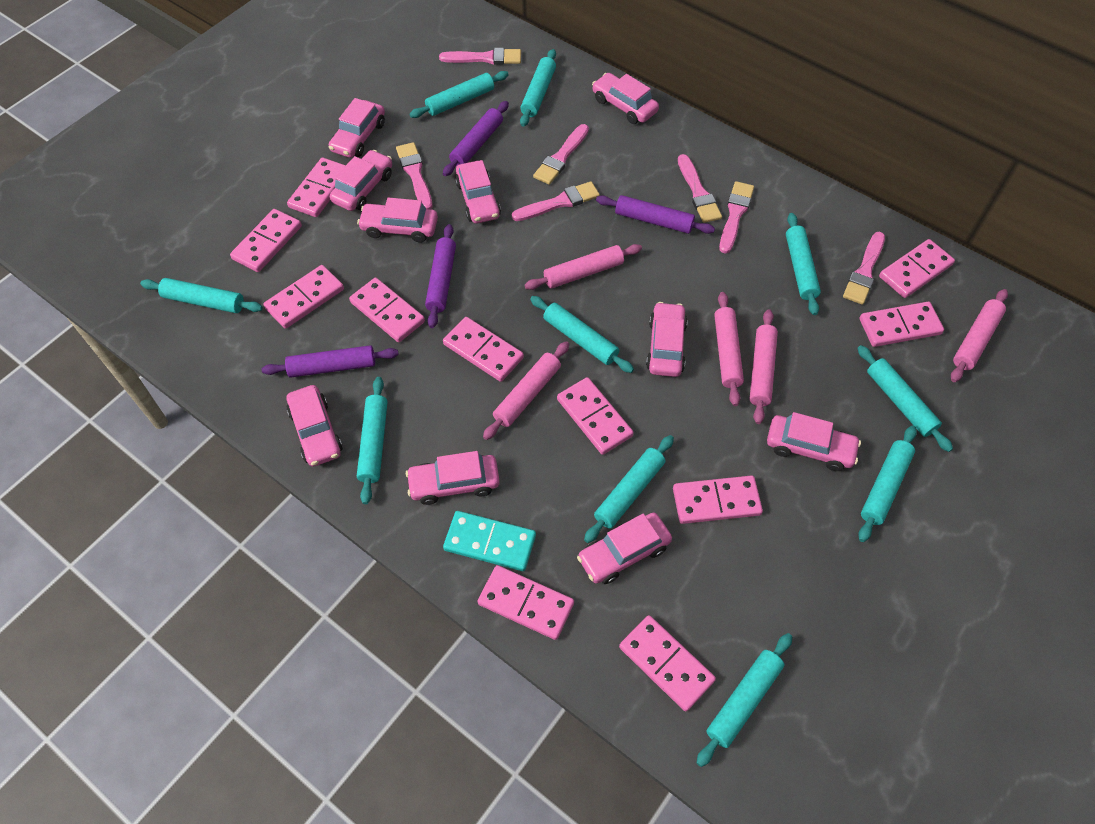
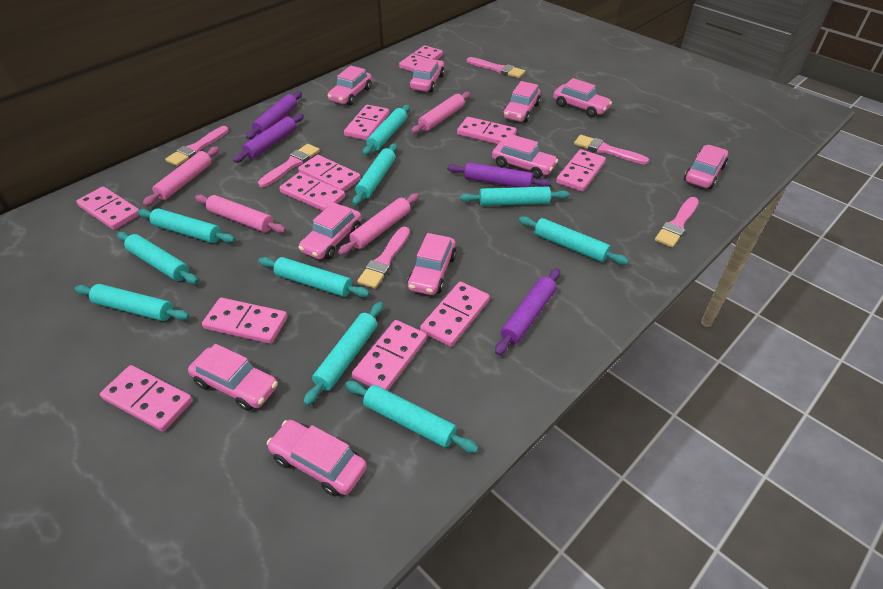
pink brush: 7 -> 6
pink rolling pin: 5 -> 4
turquoise domino: 1 -> 0

